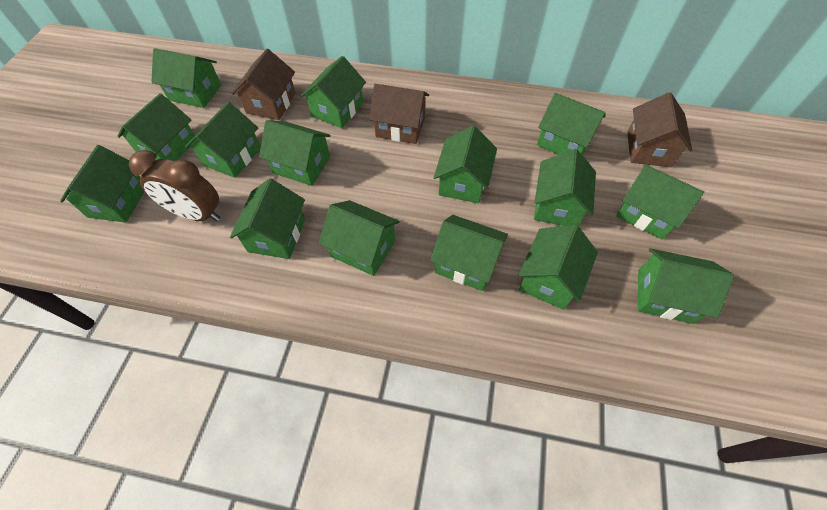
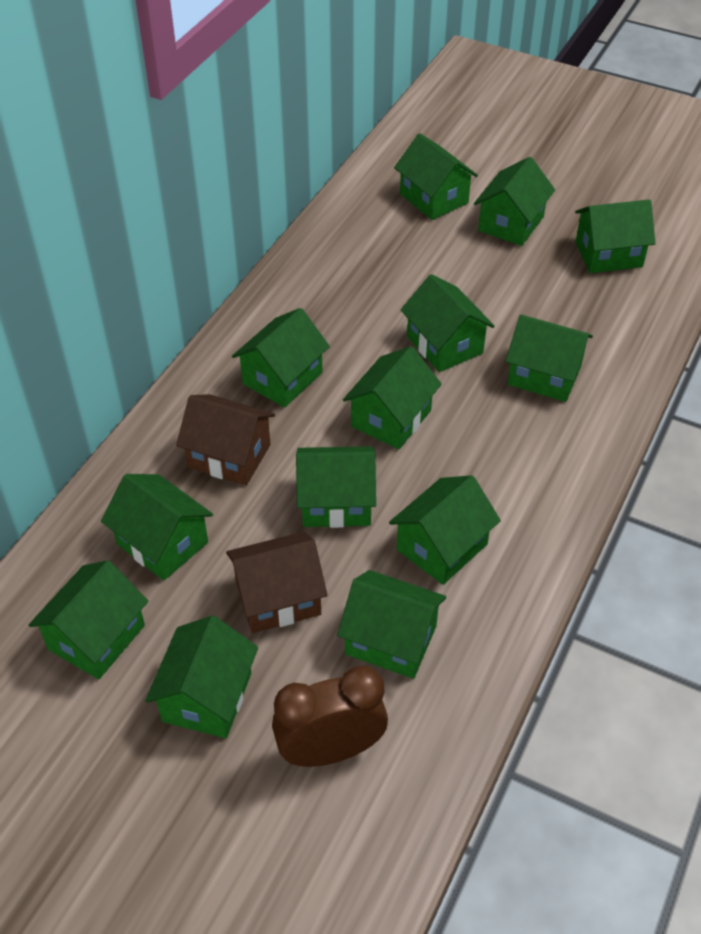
brown house: 3 -> 2
green house: 15 -> 13

